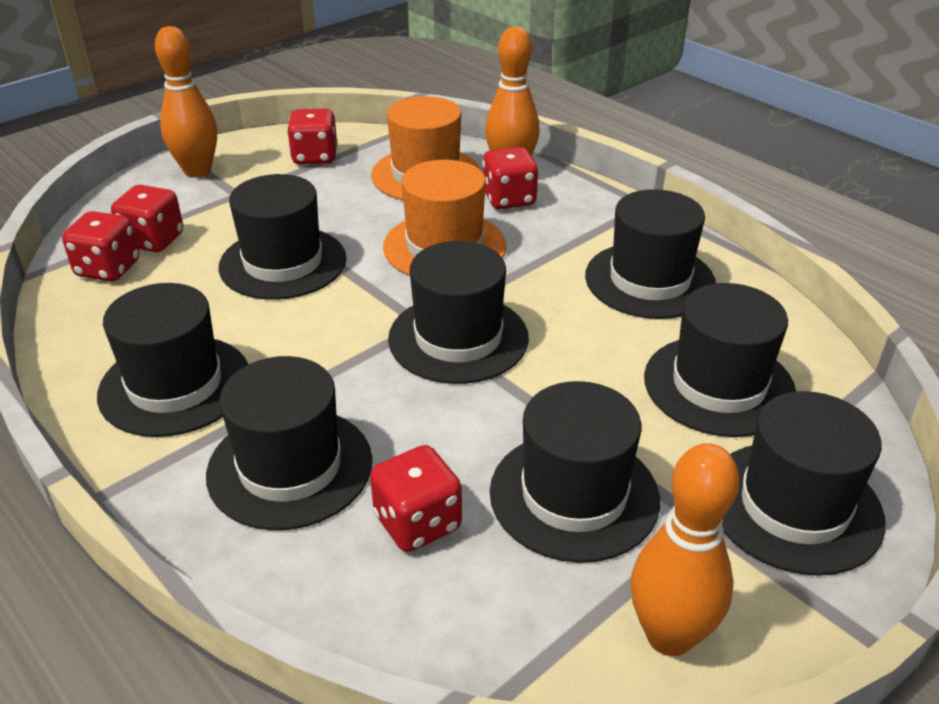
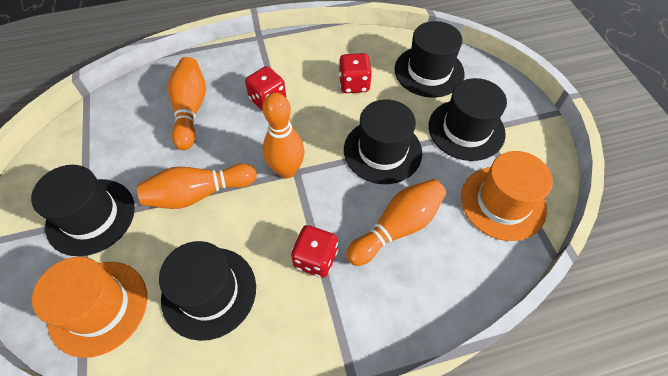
black hat: 8 -> 5
orange bowling pin: 3 -> 4
red dice: 5 -> 3

